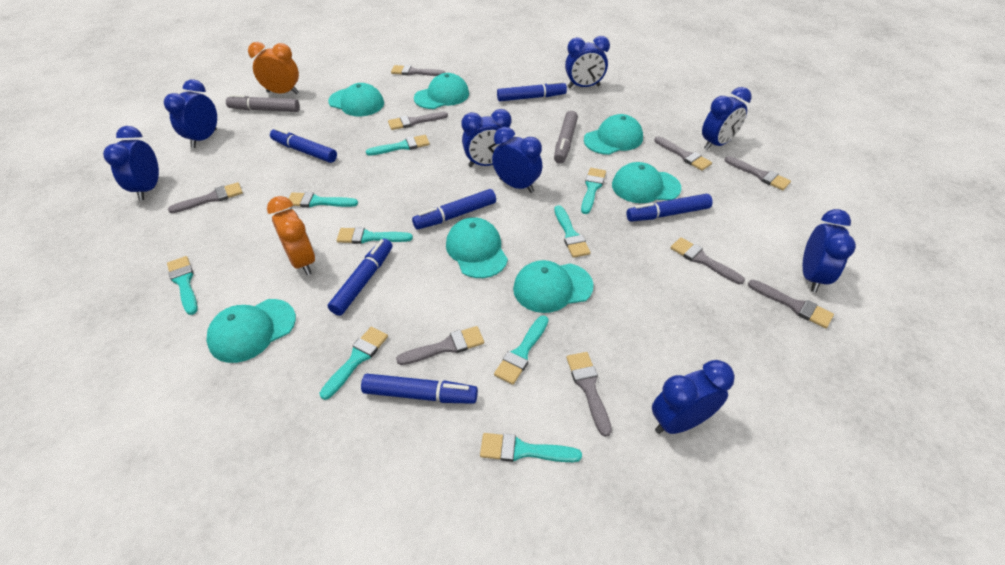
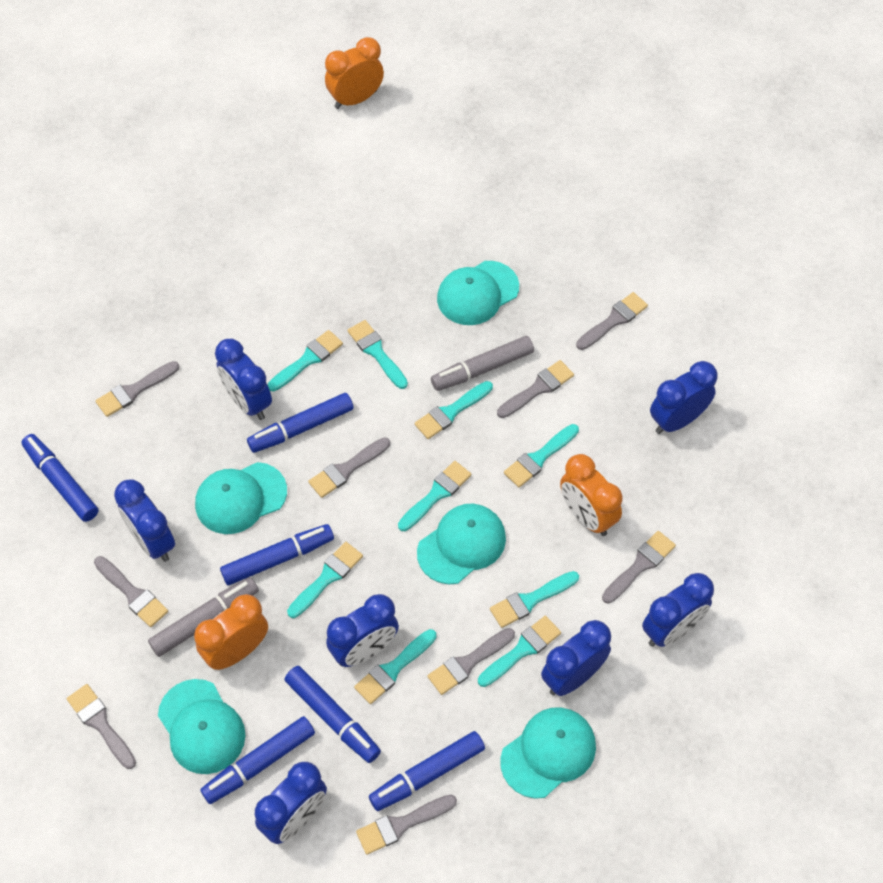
blue clock: 8 -> 7
orange clock: 2 -> 3
turquoise cap: 7 -> 5

